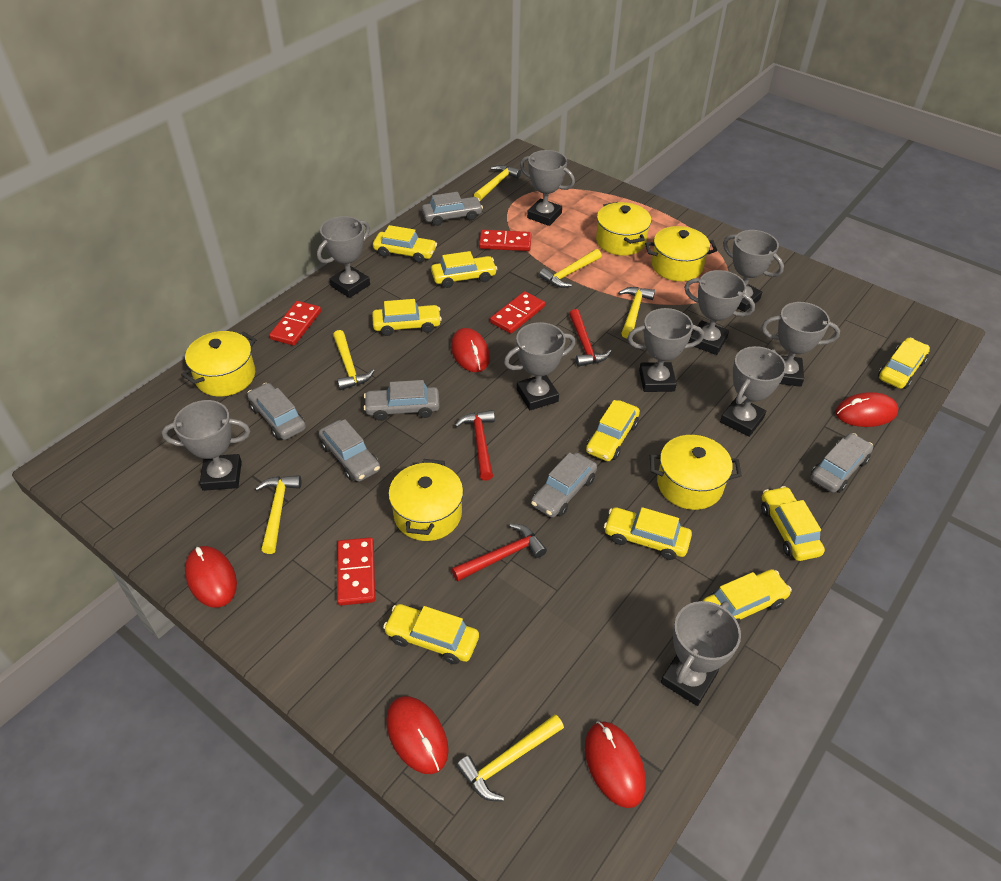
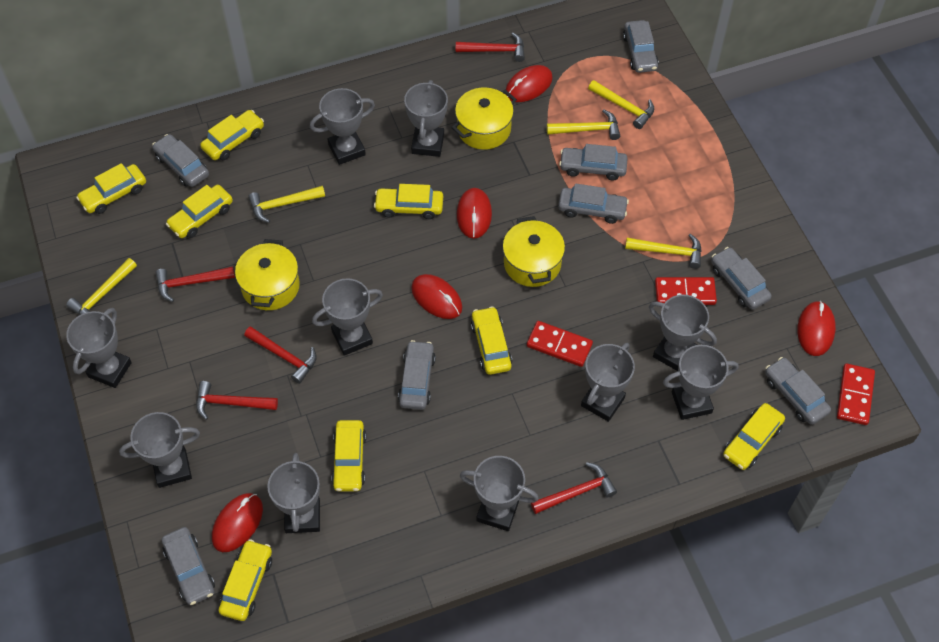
grey car: 6 -> 8
red domino: 4 -> 3
red hammer: 3 -> 5
yellow car: 9 -> 8
yellow hammer: 6 -> 5
yellow pot: 5 -> 3

